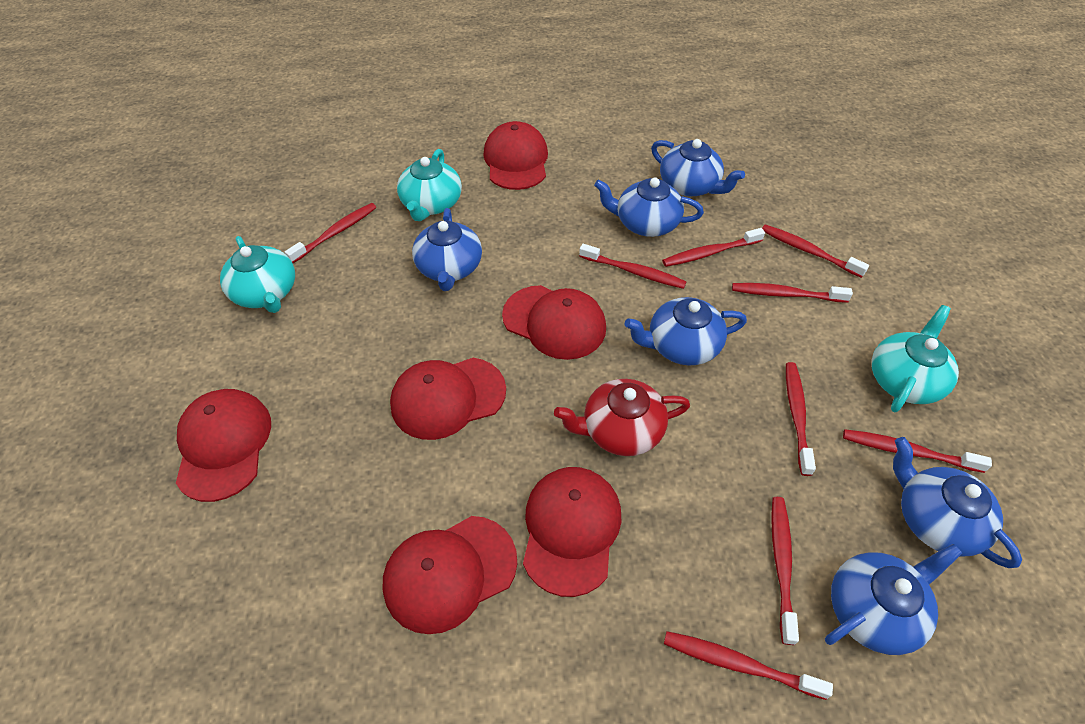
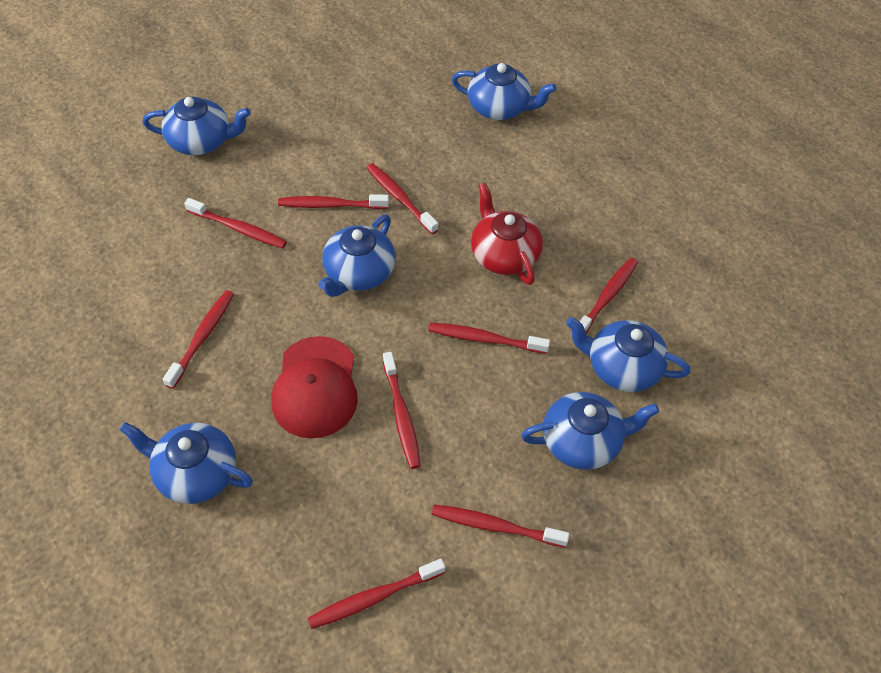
red cap: 6 -> 1
turquoise teapot: 3 -> 0

